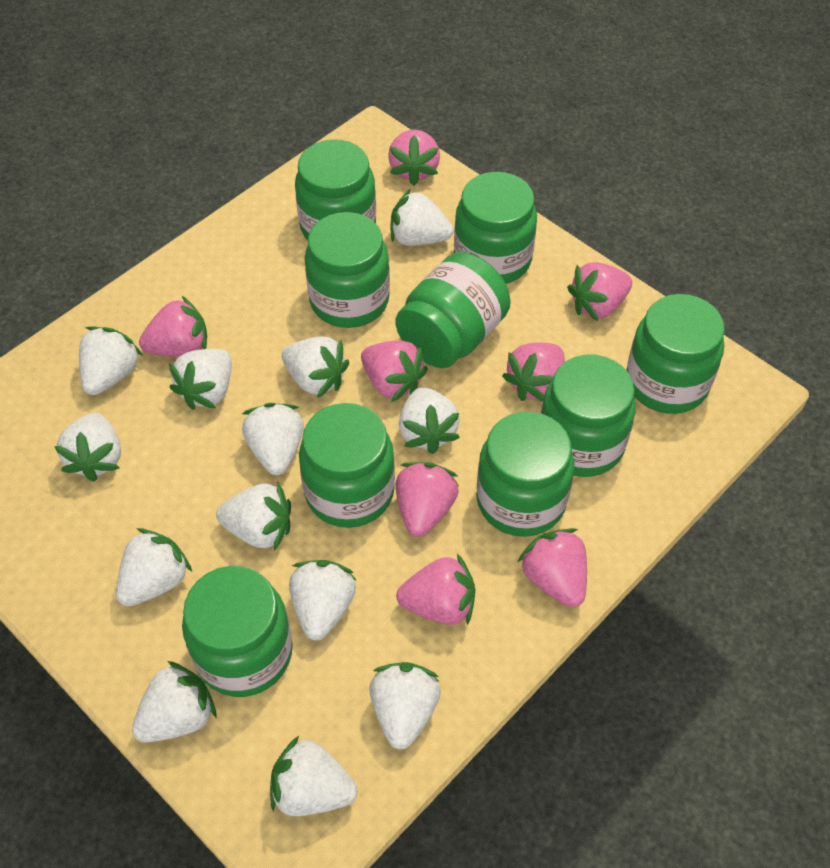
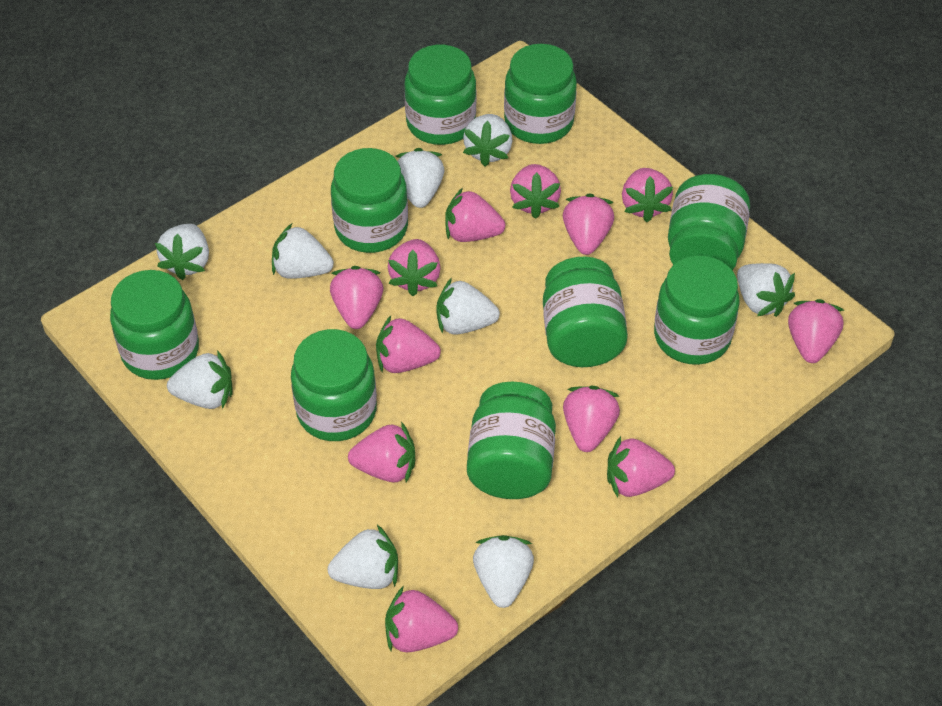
pink strawberry: 8 -> 12
white strawberry: 13 -> 9

